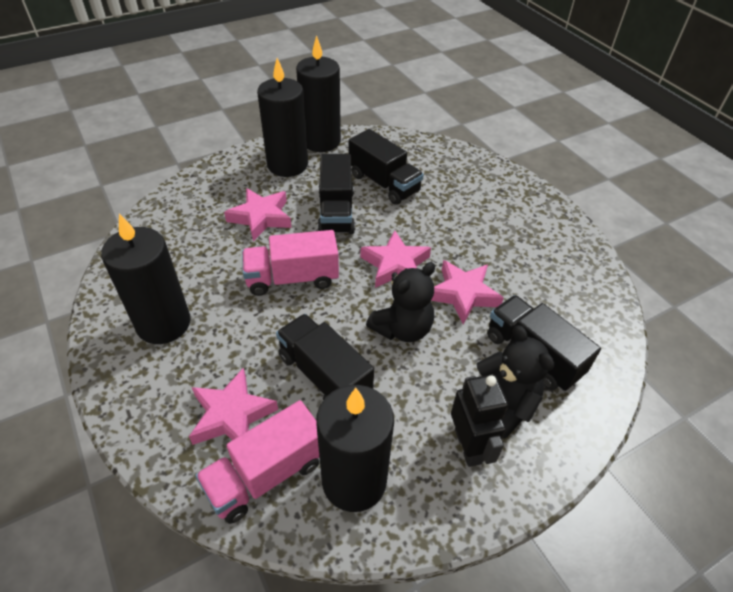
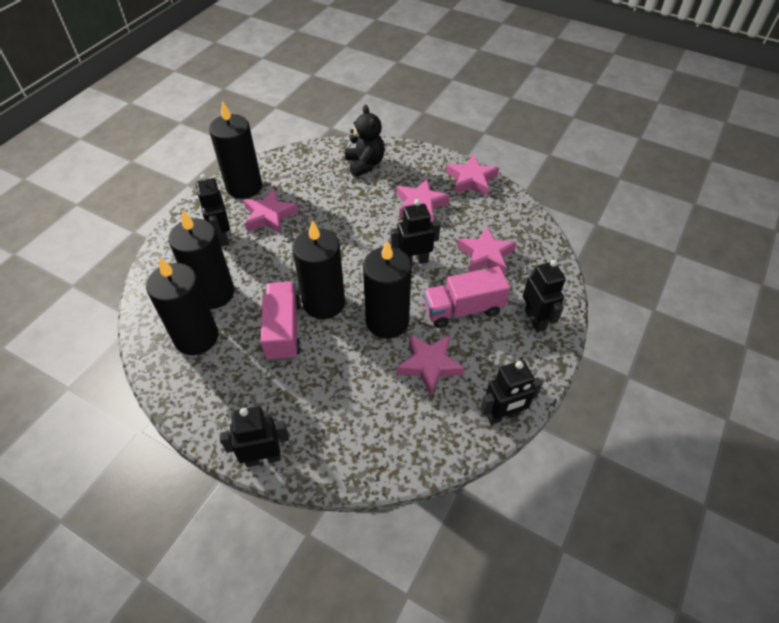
black candle: 4 -> 5
black robot: 1 -> 5
black teddy bear: 2 -> 1
black truck: 4 -> 0
pink star: 4 -> 5

